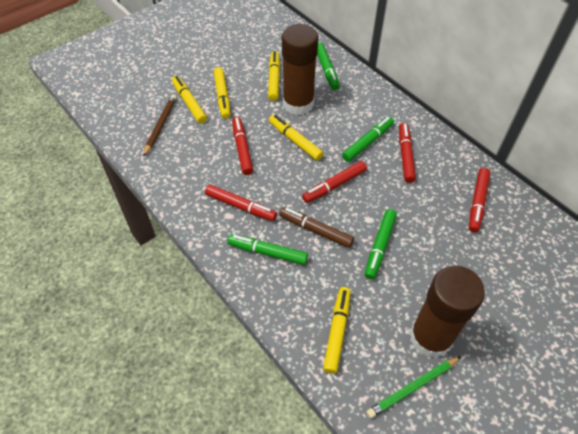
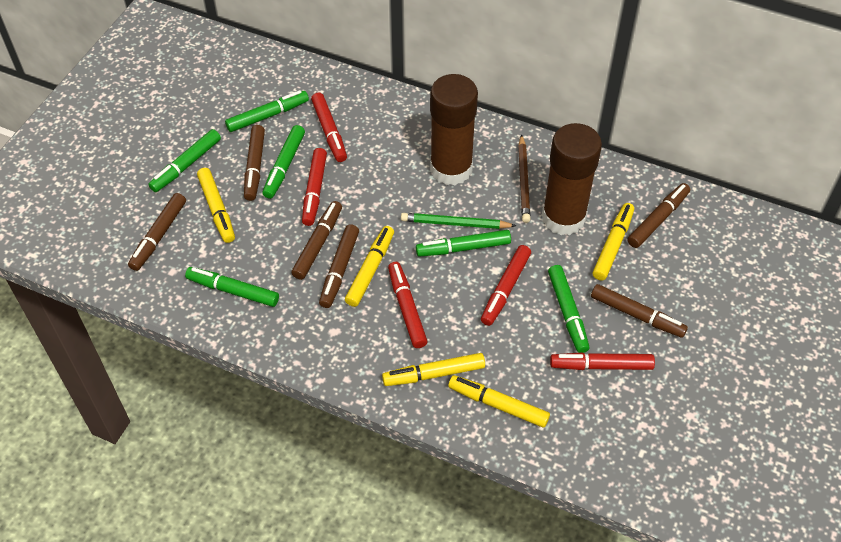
brown marker: 1 -> 6
green marker: 4 -> 6

